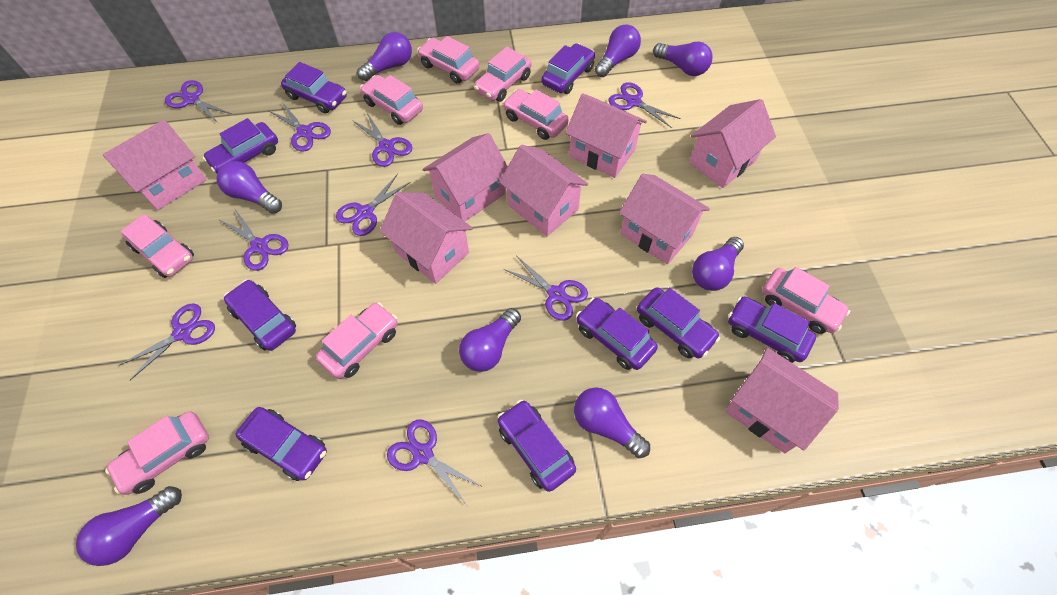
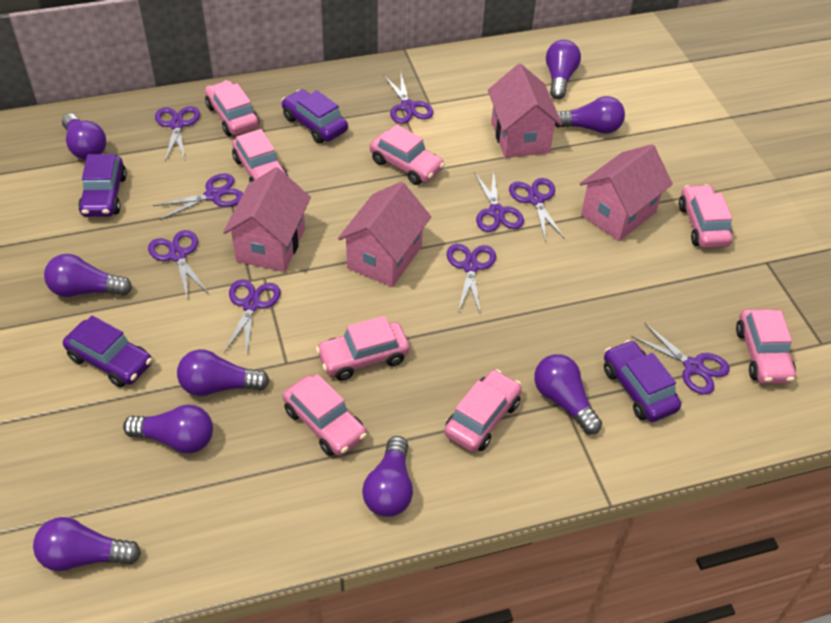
pink house: 8 -> 4
purple car: 9 -> 4
purple light bulb: 8 -> 9

